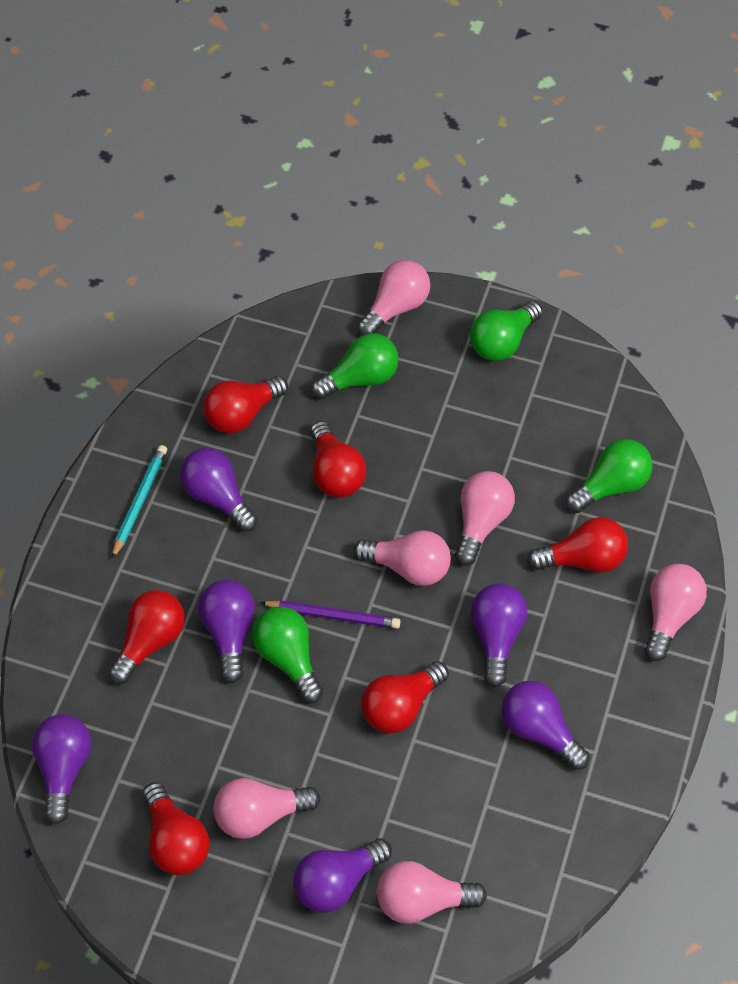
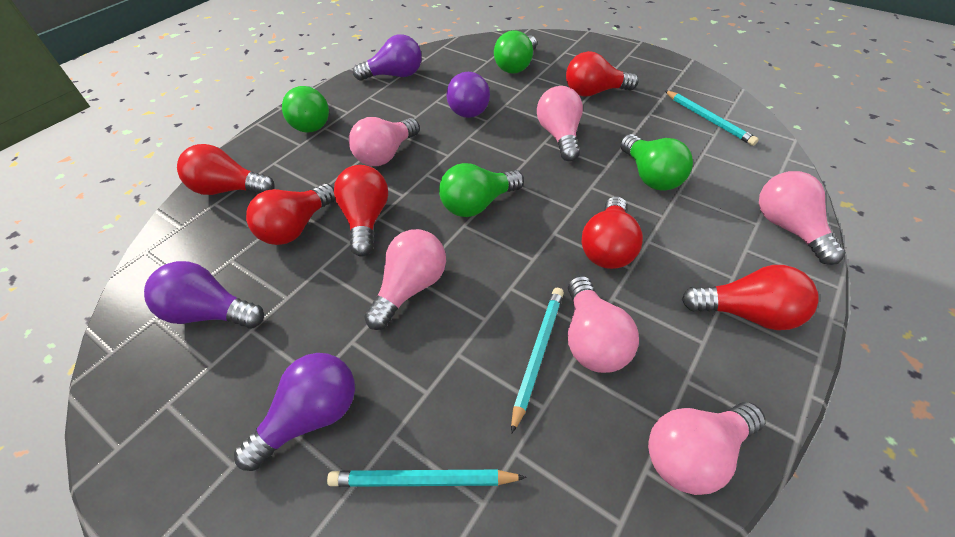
purple light bulb: 6 -> 4
purple pencil: 1 -> 0
turquoise pencil: 1 -> 3

